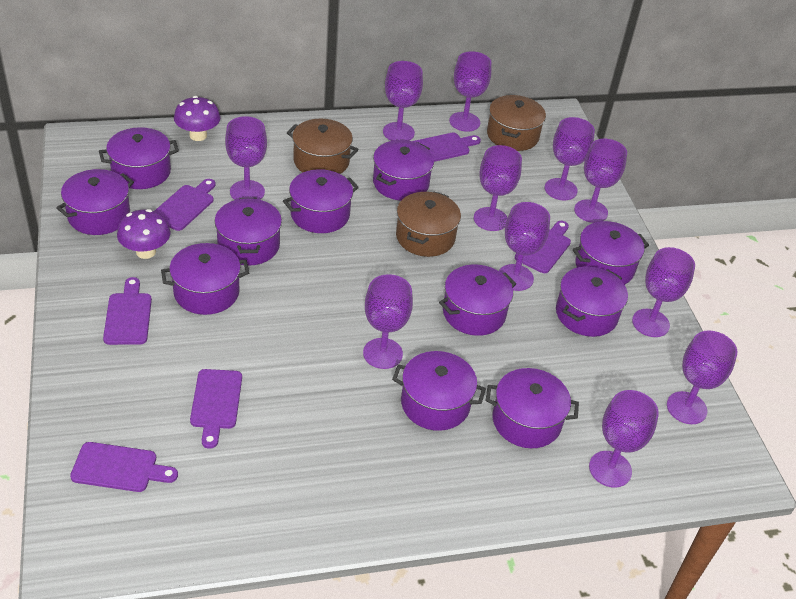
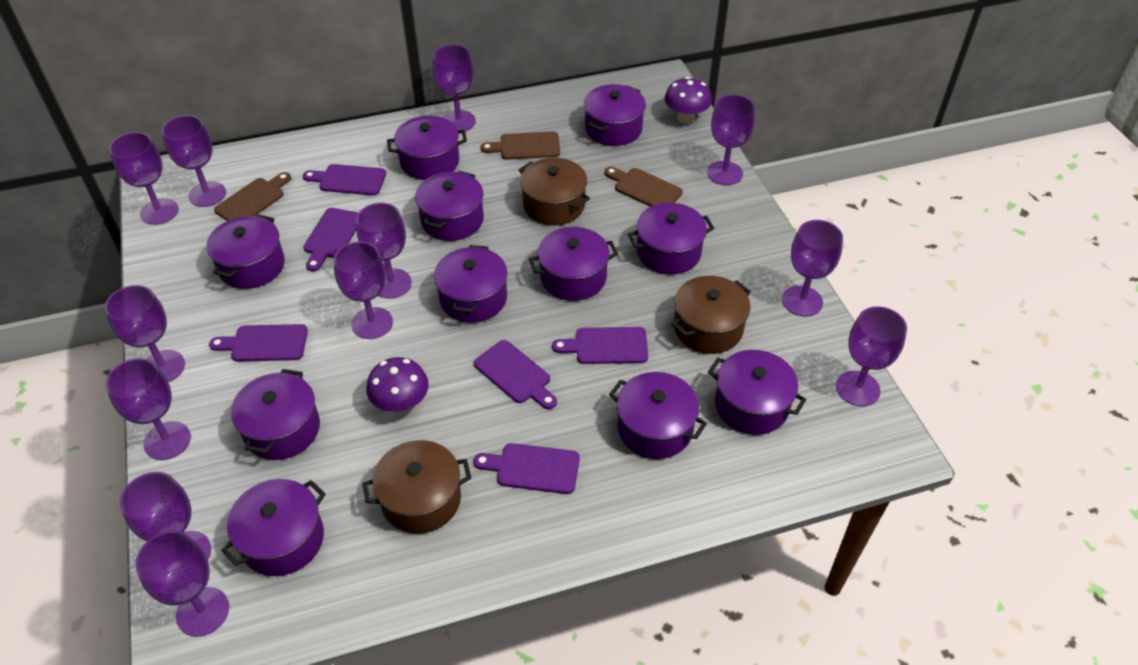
brown cutting board: 0 -> 3
purple goblet: 11 -> 12

